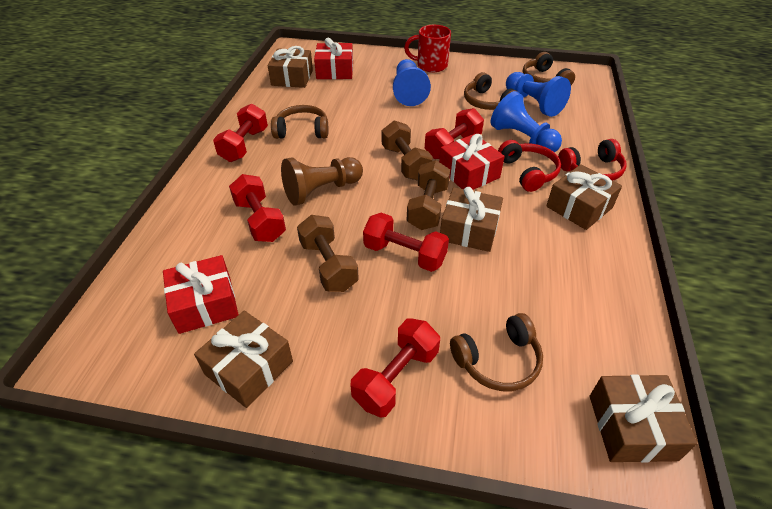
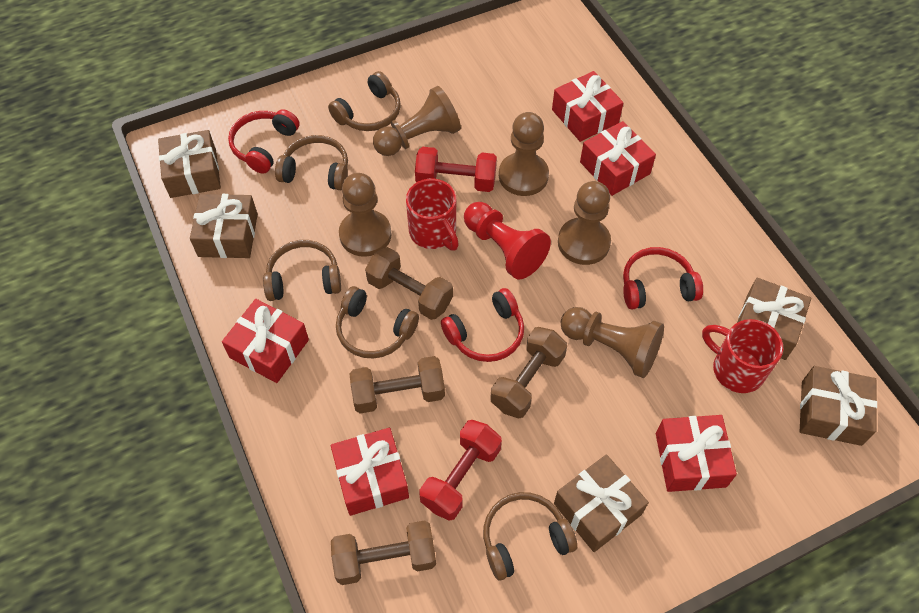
blue pawn: 3 -> 0
brown dumbbell: 3 -> 4
brown headphones: 4 -> 5
brown pawn: 1 -> 5
red dumbbell: 5 -> 2
red gift: 3 -> 5
red headphones: 2 -> 3
red mug: 1 -> 2
red pawn: 0 -> 1

